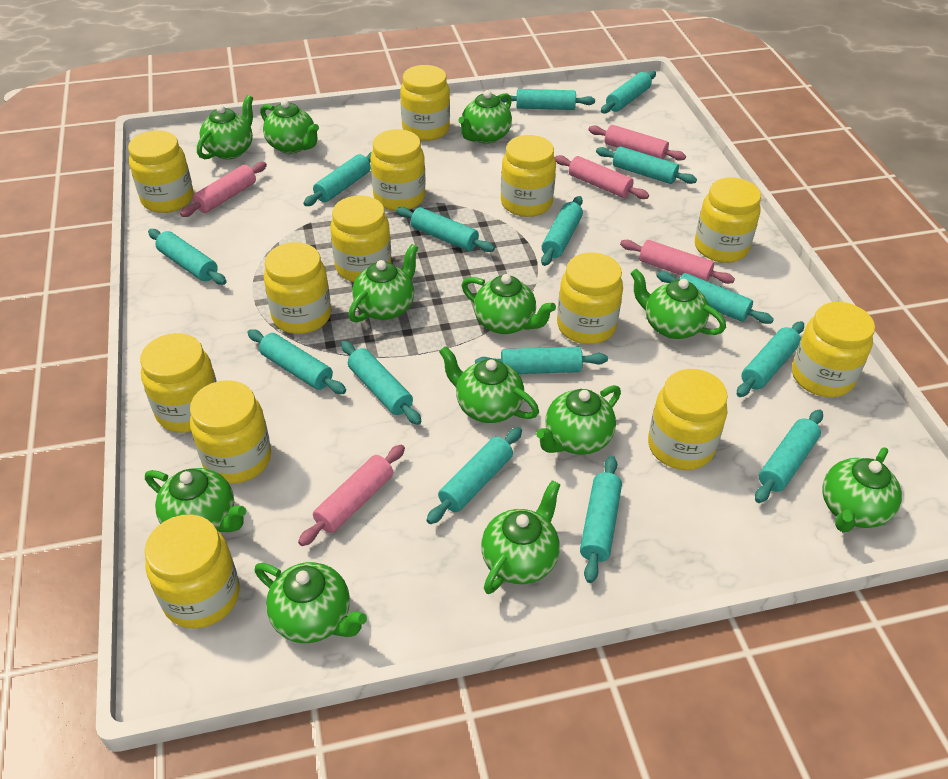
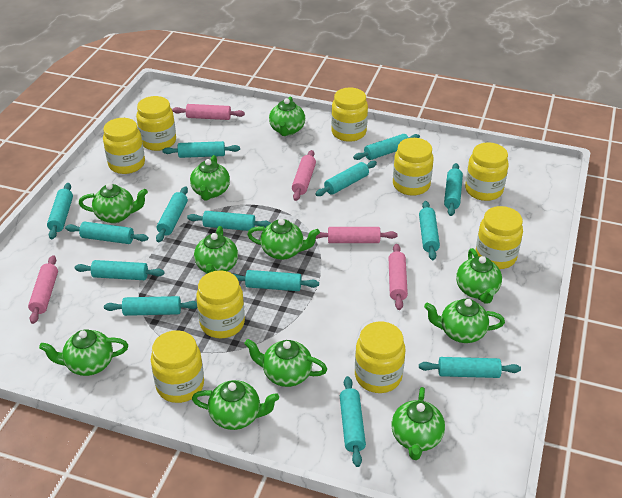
green teapot: 12 -> 11
turquoise rolling pin: 15 -> 14
yellow jar: 13 -> 9

